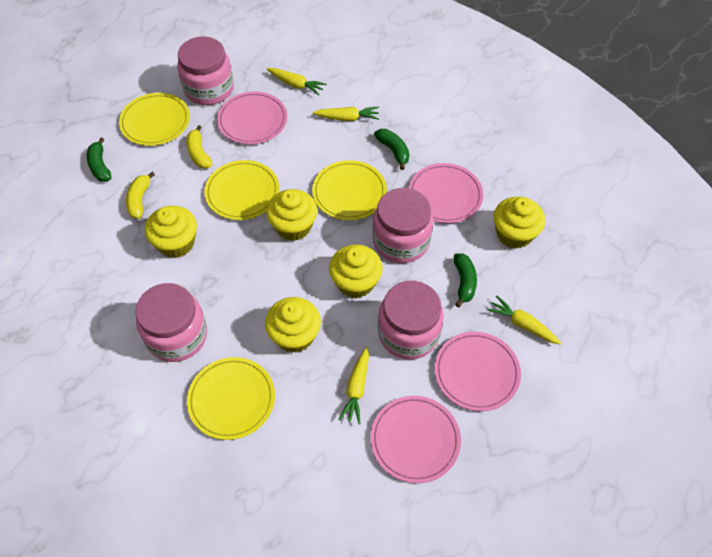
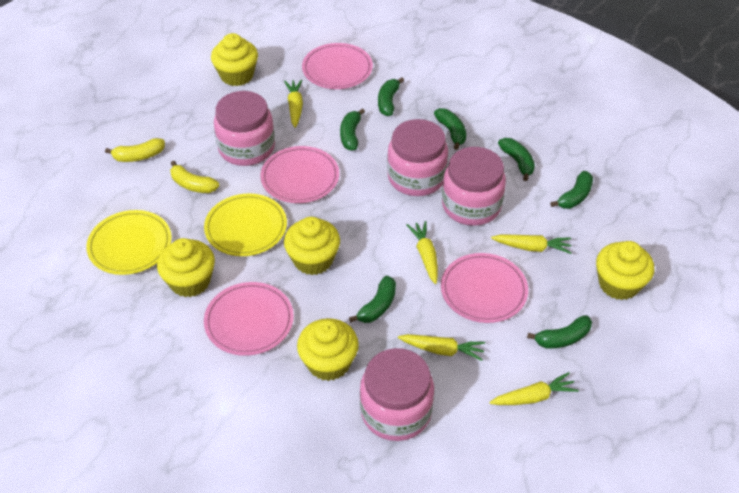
green banana: 3 -> 7
yellow carrot: 4 -> 5
yellow plate: 4 -> 2

